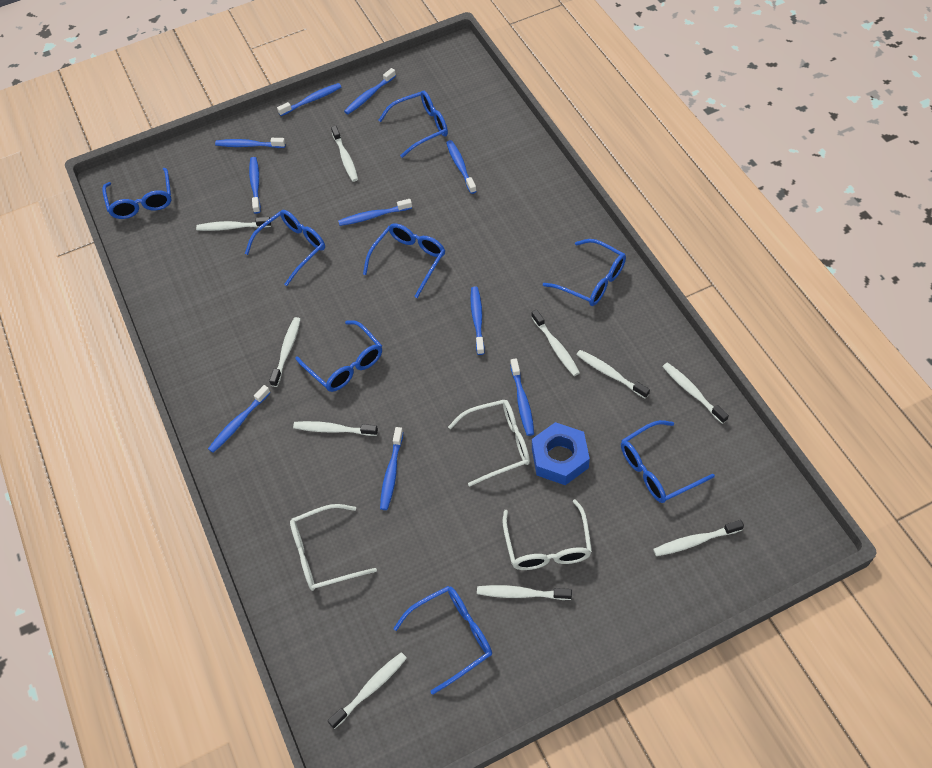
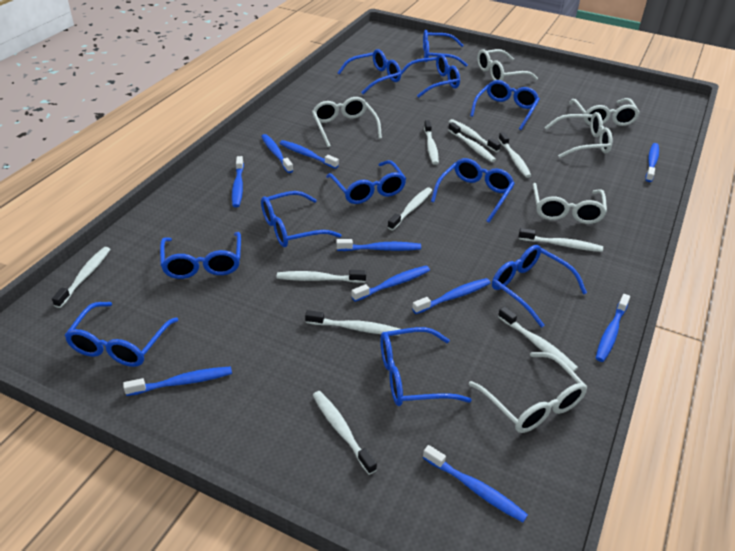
blue glasses: 8 -> 11
blue nut: 1 -> 0
white glasses: 3 -> 6
white toothbrush: 10 -> 11

